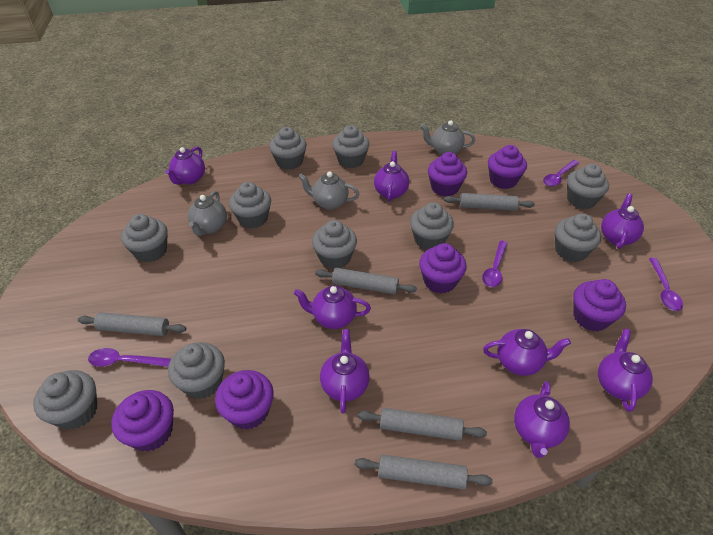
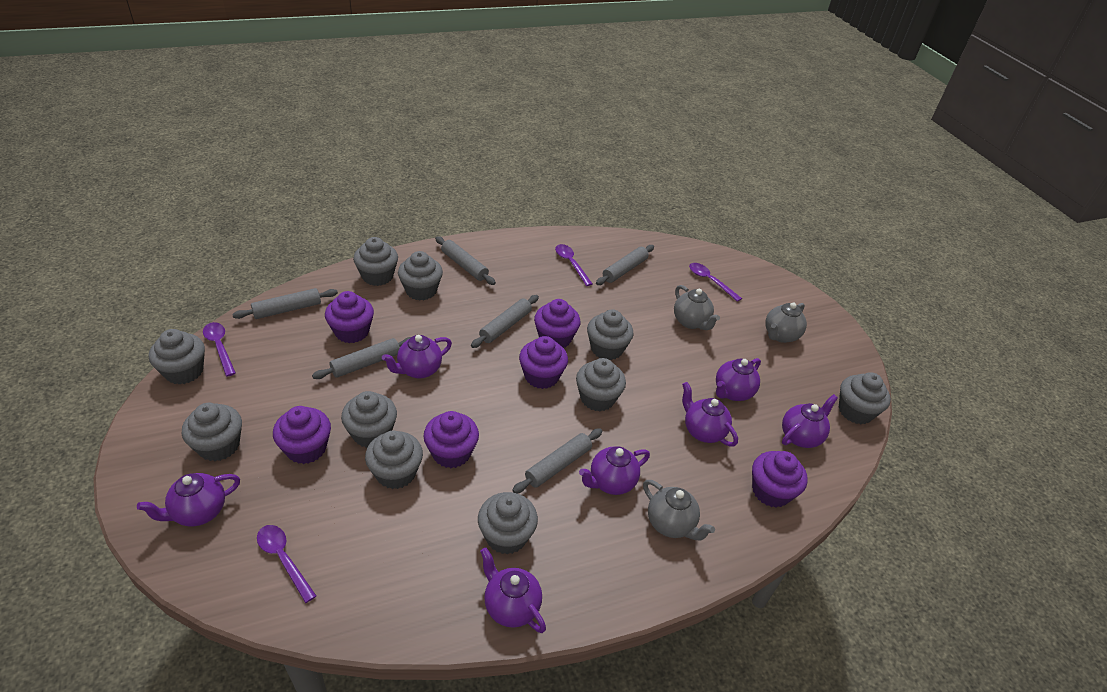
grey rolling pin: 5 -> 6
purple teapot: 8 -> 7

